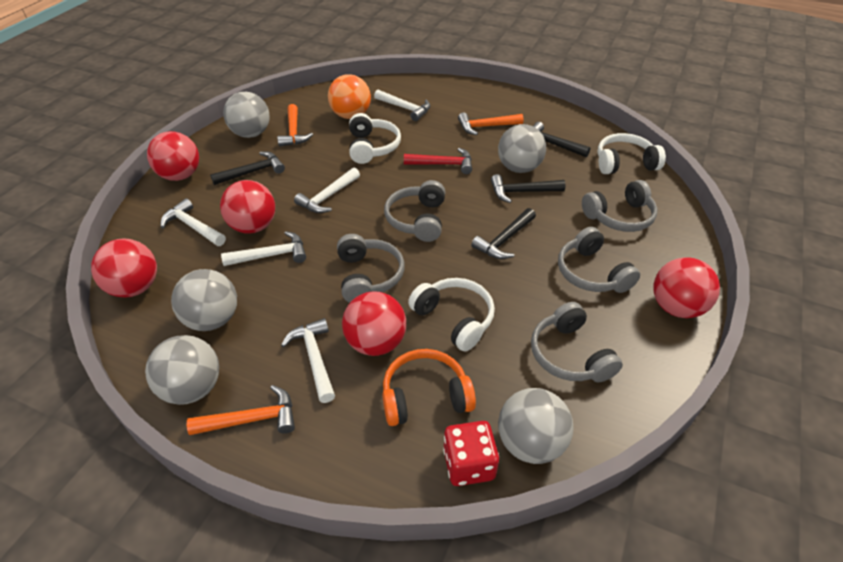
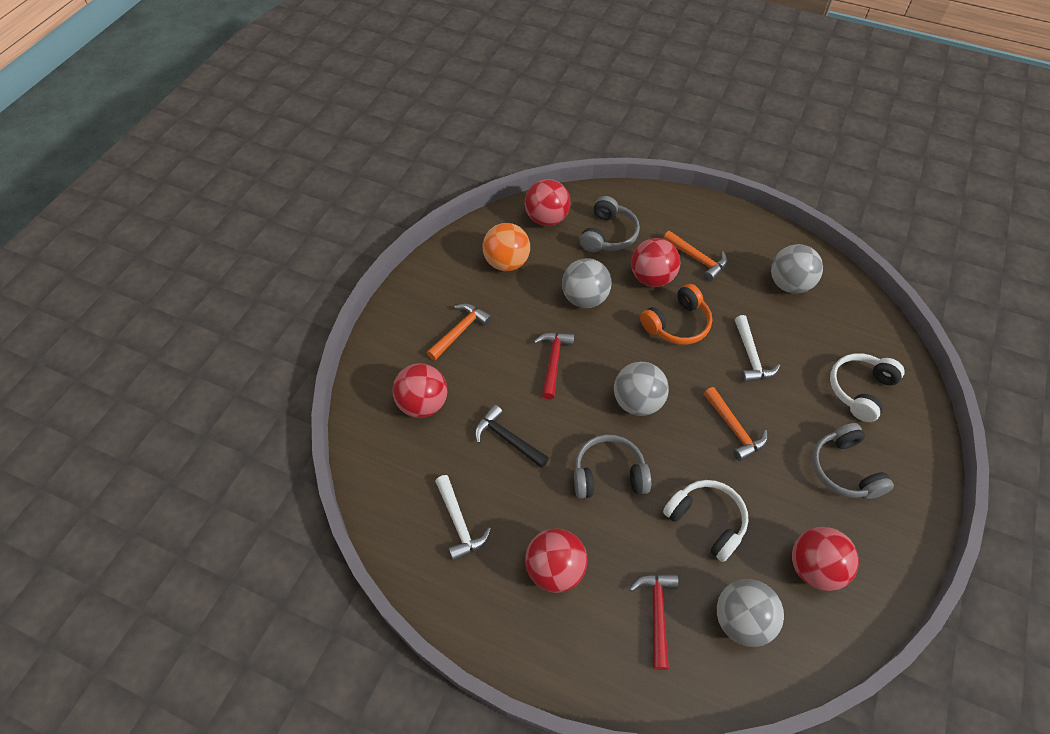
black hammer: 4 -> 1
grey ball: 5 -> 4
grey headphones: 5 -> 3
red dice: 1 -> 0
red hammer: 1 -> 2
white hammer: 5 -> 2
white headphones: 3 -> 2

